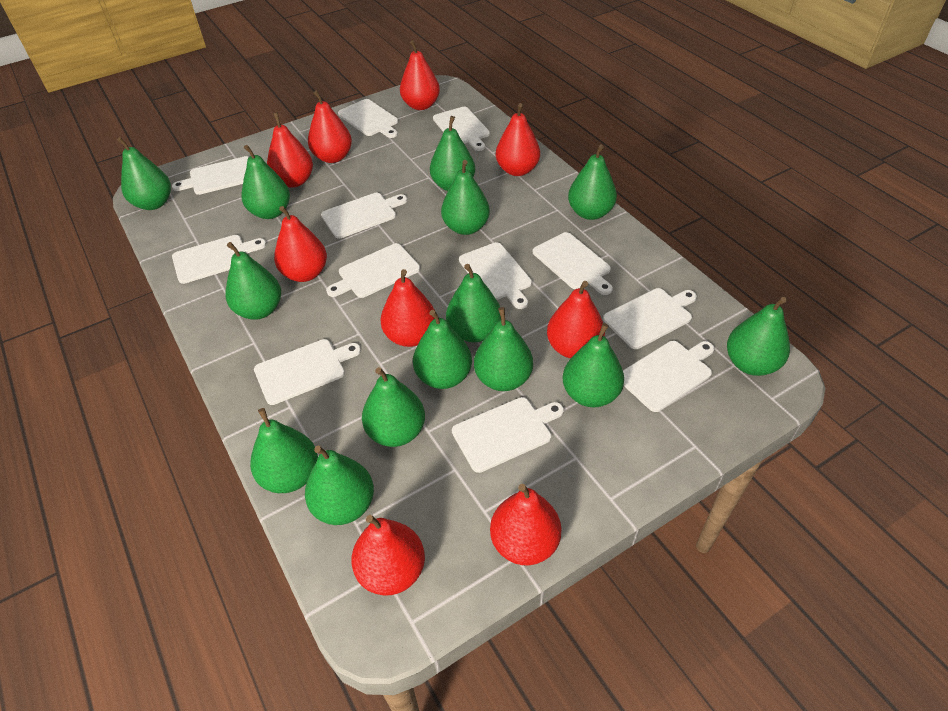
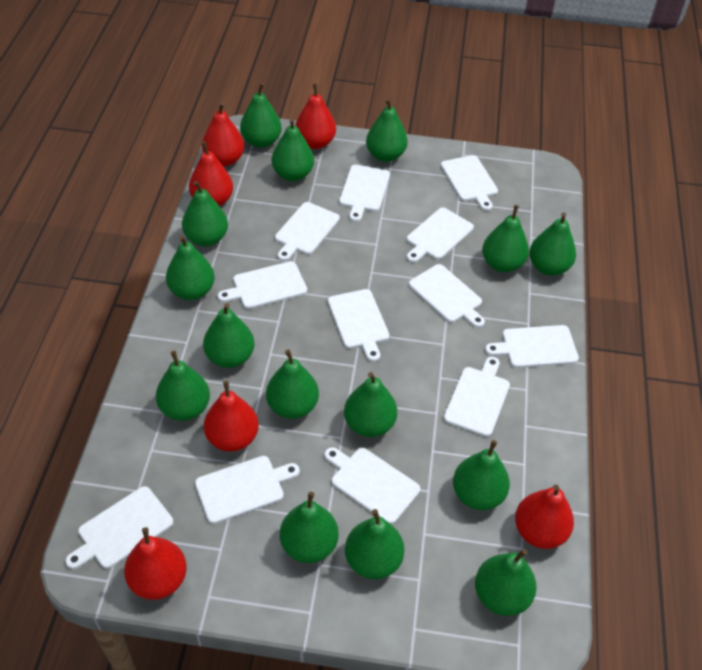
green pear: 14 -> 15
red pear: 9 -> 6

